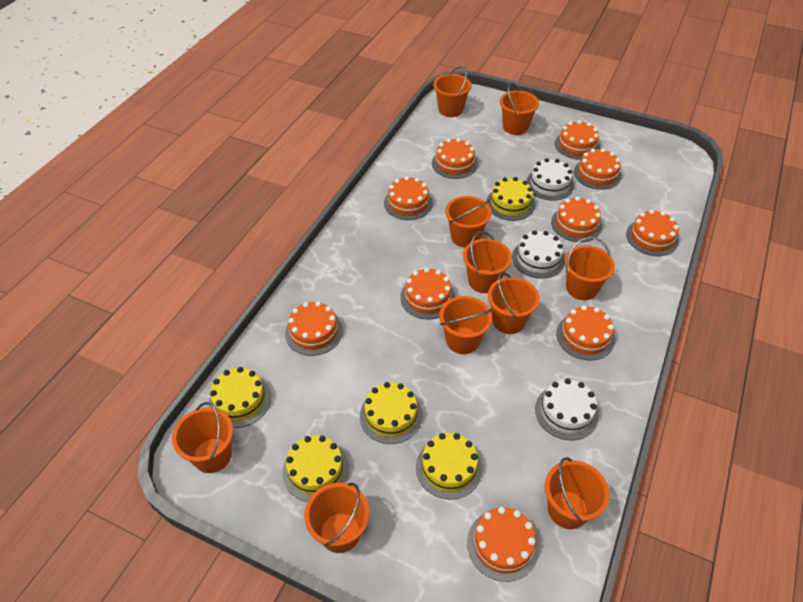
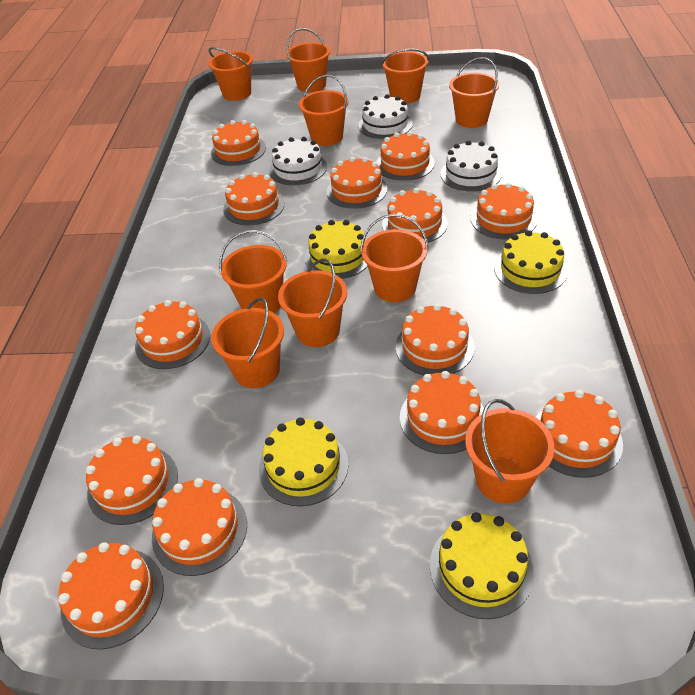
orange cake: 10 -> 13
yellow cake: 5 -> 4

